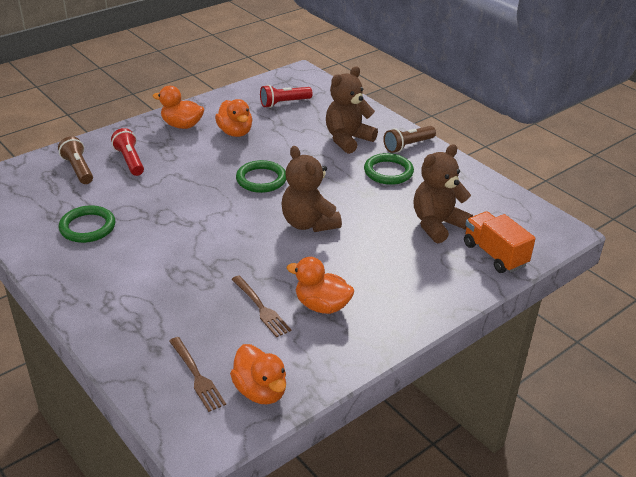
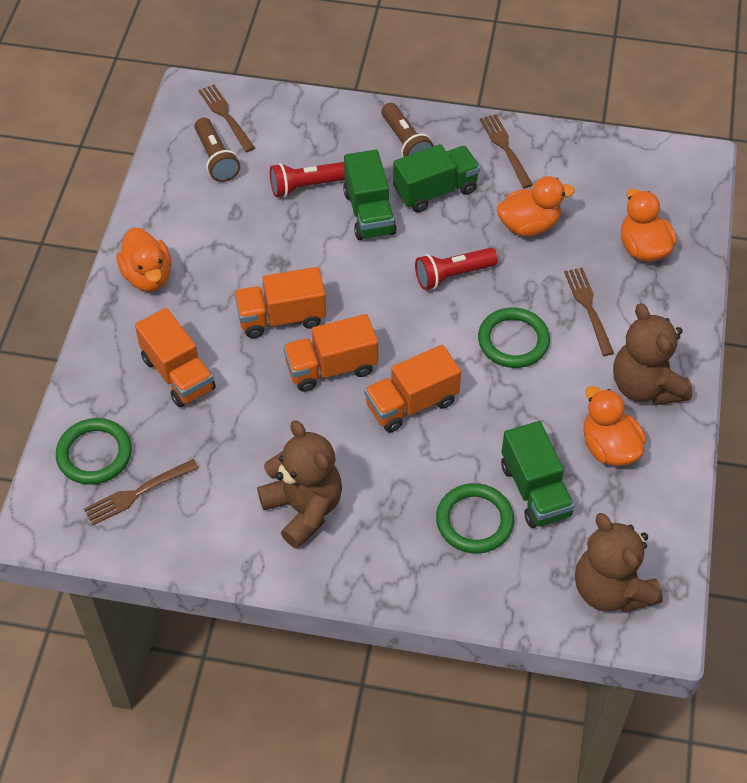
brown fork: 2 -> 4
green truck: 0 -> 3
orange truck: 1 -> 4

